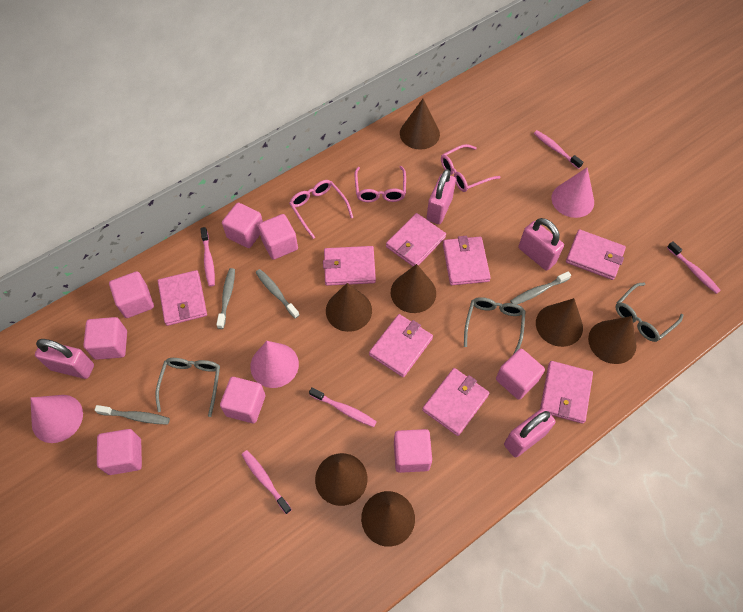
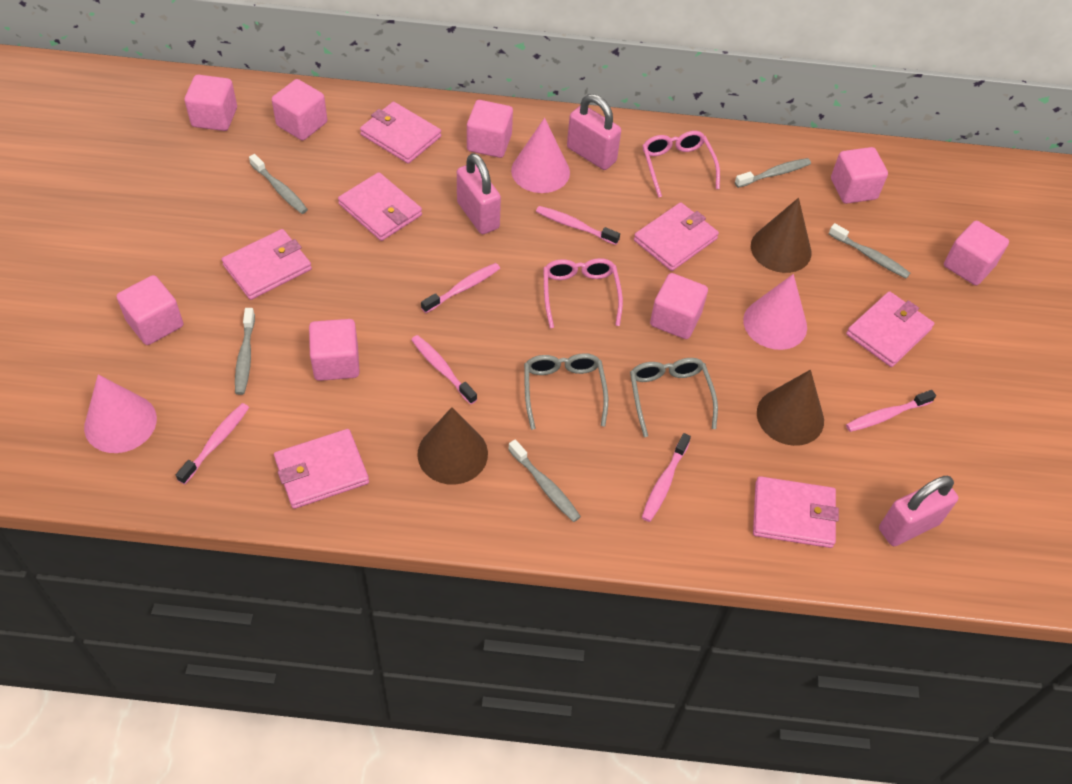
brown cone: 7 -> 3
grey glasses: 3 -> 2
grey toothbrush: 4 -> 5
pink glasses: 3 -> 2
pink padlock: 4 -> 3
pink toothbrush: 5 -> 6
pink wallet: 8 -> 7

